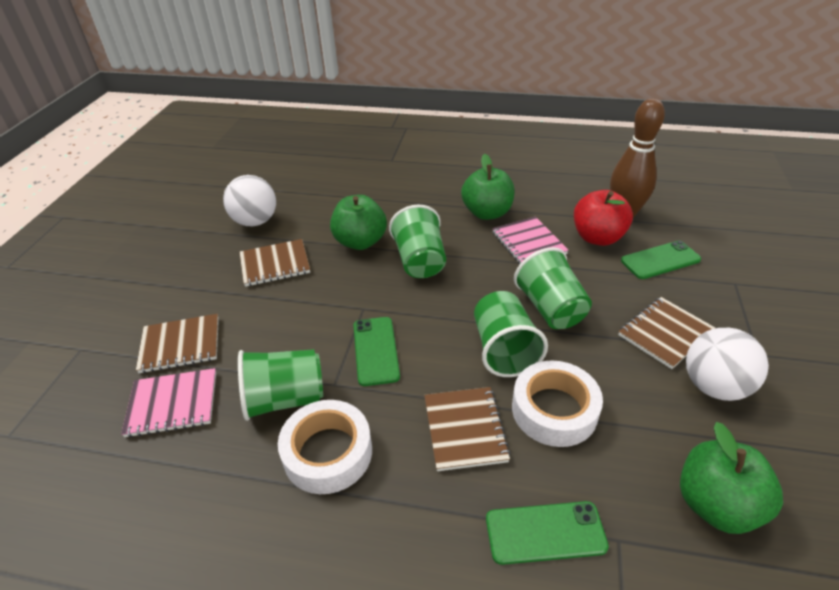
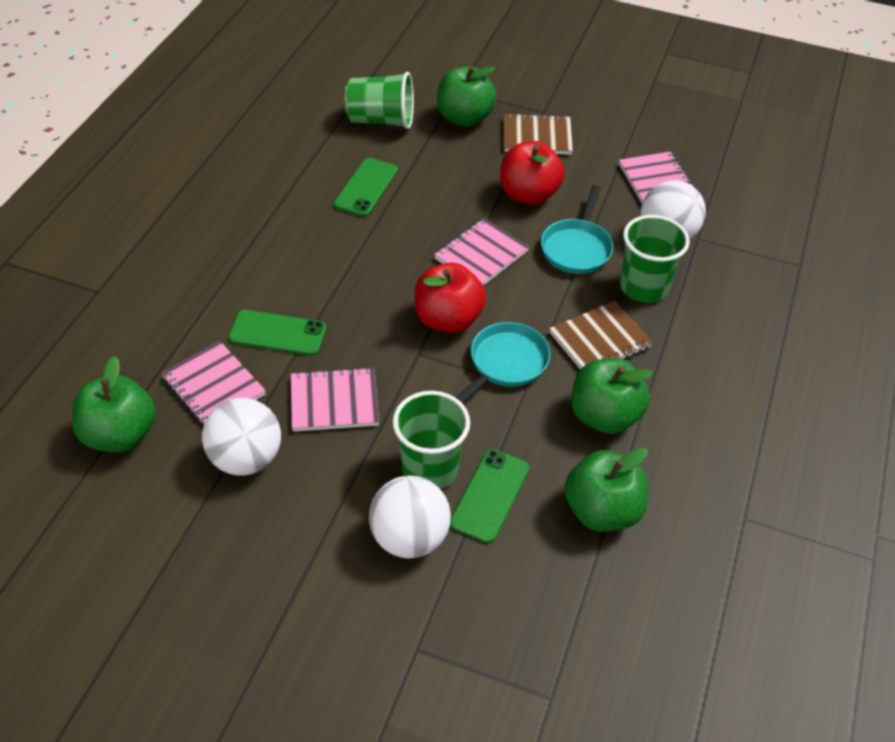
brown bowling pin: 1 -> 0
brown notebook: 4 -> 2
green apple: 3 -> 4
green cup: 4 -> 3
pink notebook: 2 -> 4
red apple: 1 -> 2
turquoise pan: 0 -> 2
white ball: 2 -> 3
white tape: 2 -> 0

